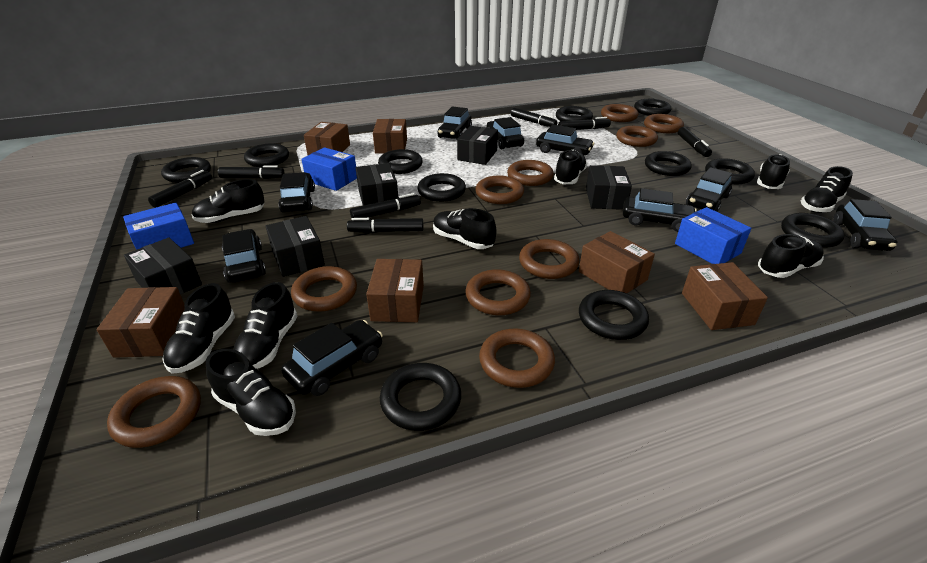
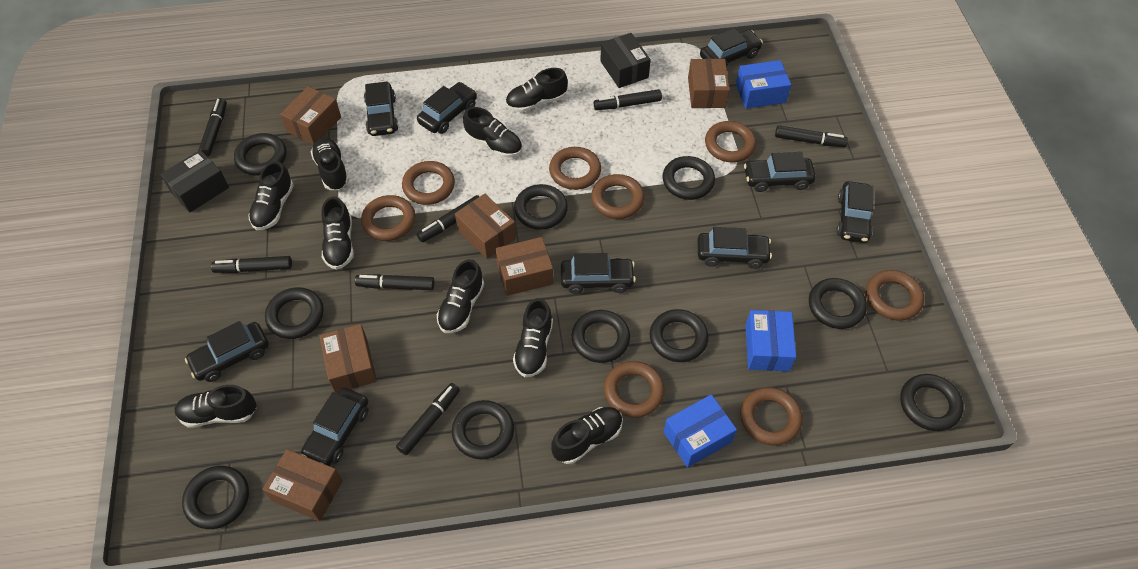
black box: 5 -> 2
black ring: 11 -> 10
brown ring: 10 -> 8

